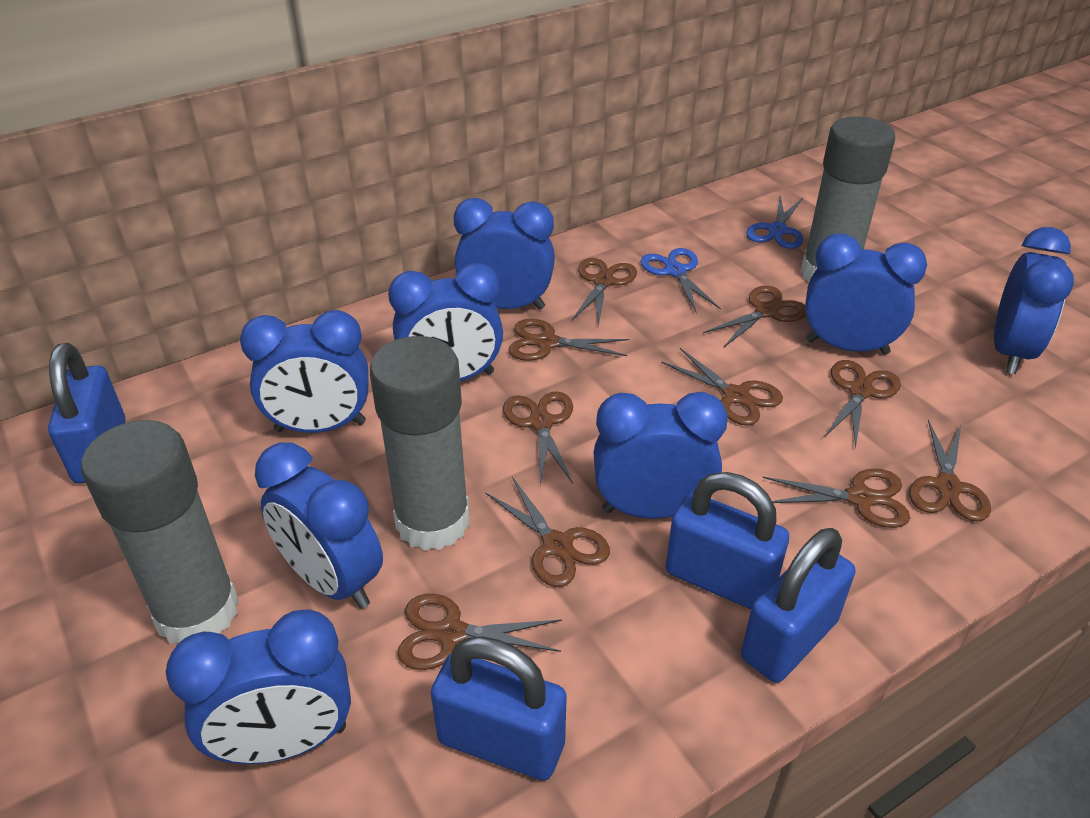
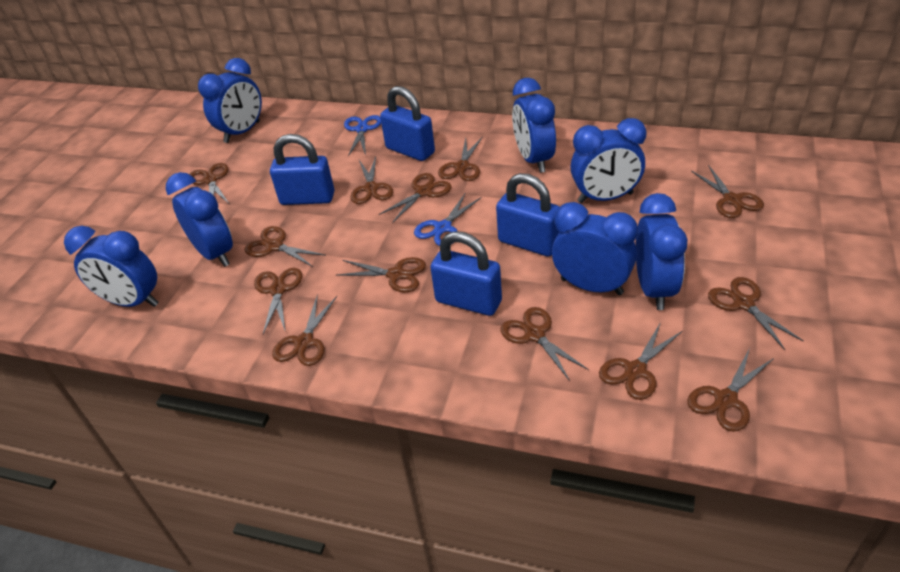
blue clock: 8 -> 7
brown scissors: 10 -> 13
grey glue stick: 3 -> 0

